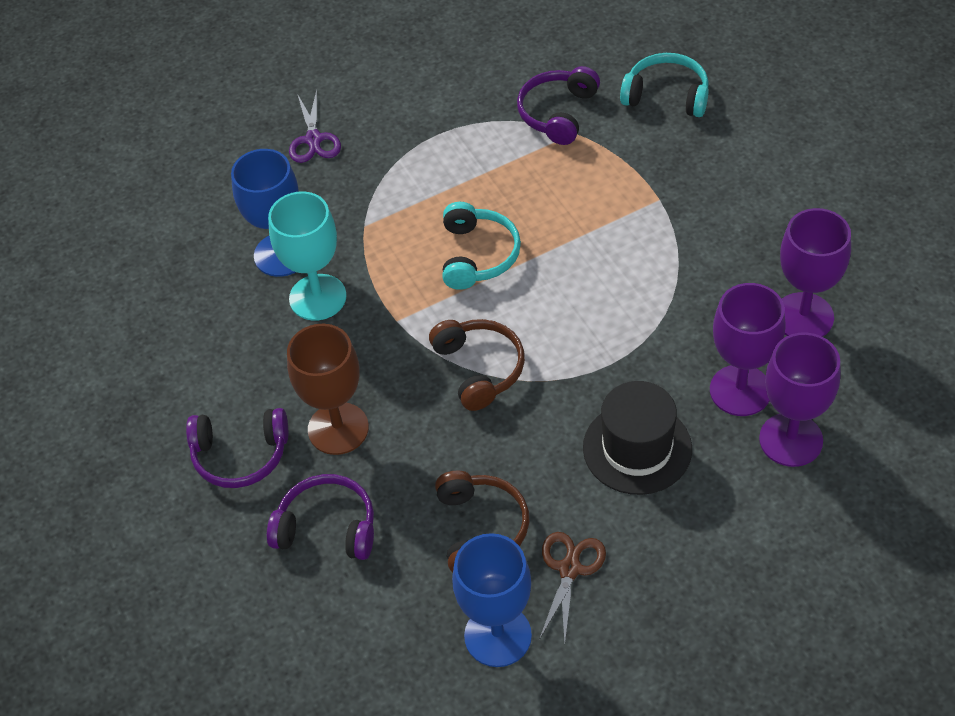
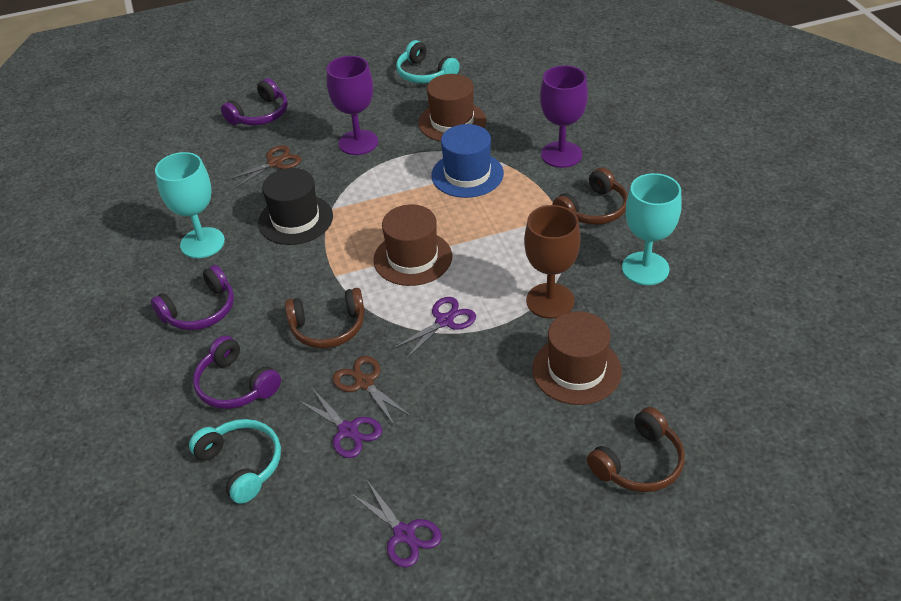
blue goblet: 2 -> 0
blue hat: 0 -> 1
brown hat: 0 -> 3
brown headphones: 2 -> 3
brown scissors: 1 -> 2
purple goblet: 3 -> 2
purple scissors: 1 -> 3
turquoise goblet: 1 -> 2

